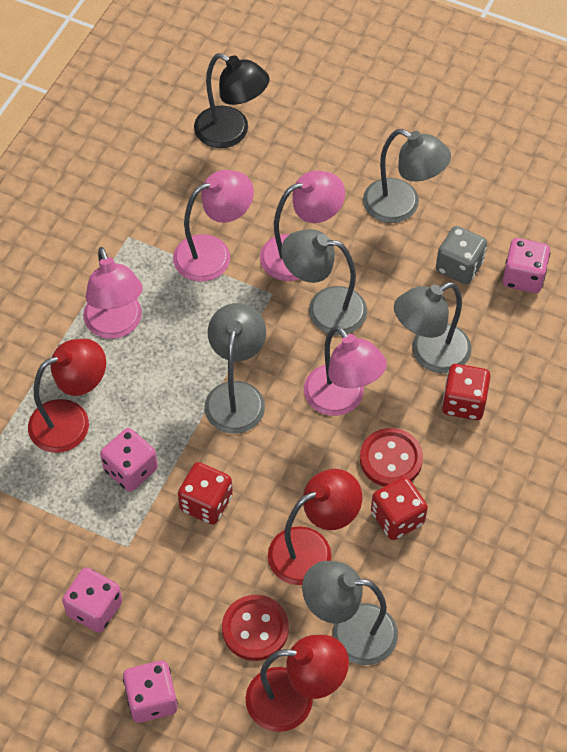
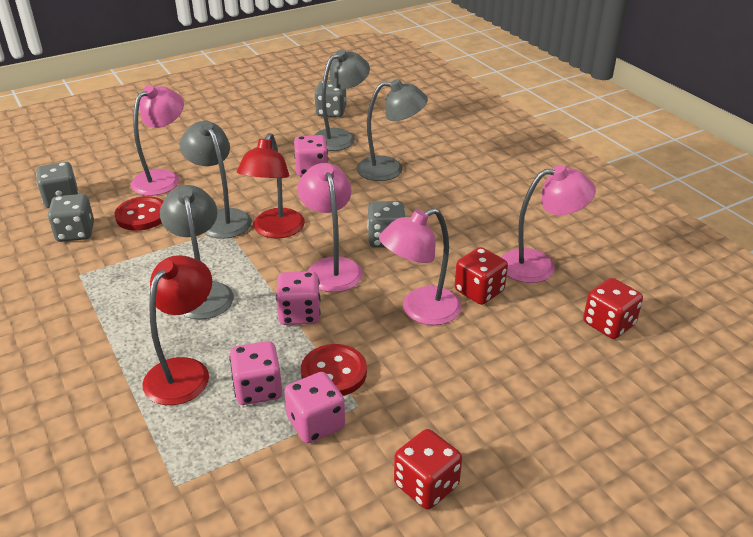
black lamp: 1 -> 0
grey dice: 1 -> 4
grey lamp: 5 -> 4
red lamp: 3 -> 2

